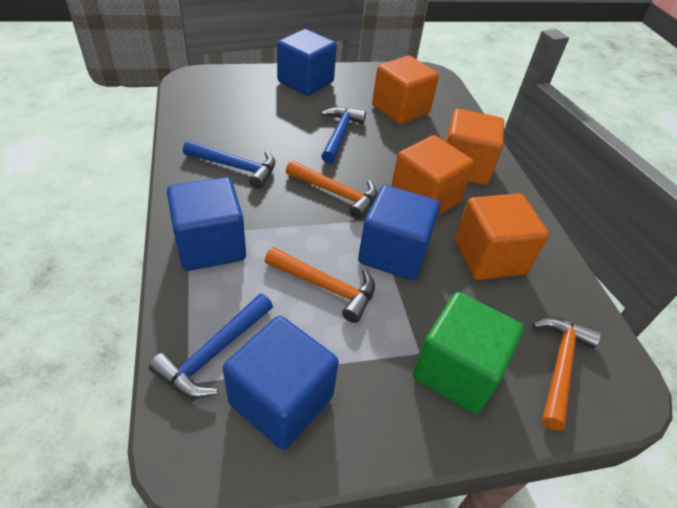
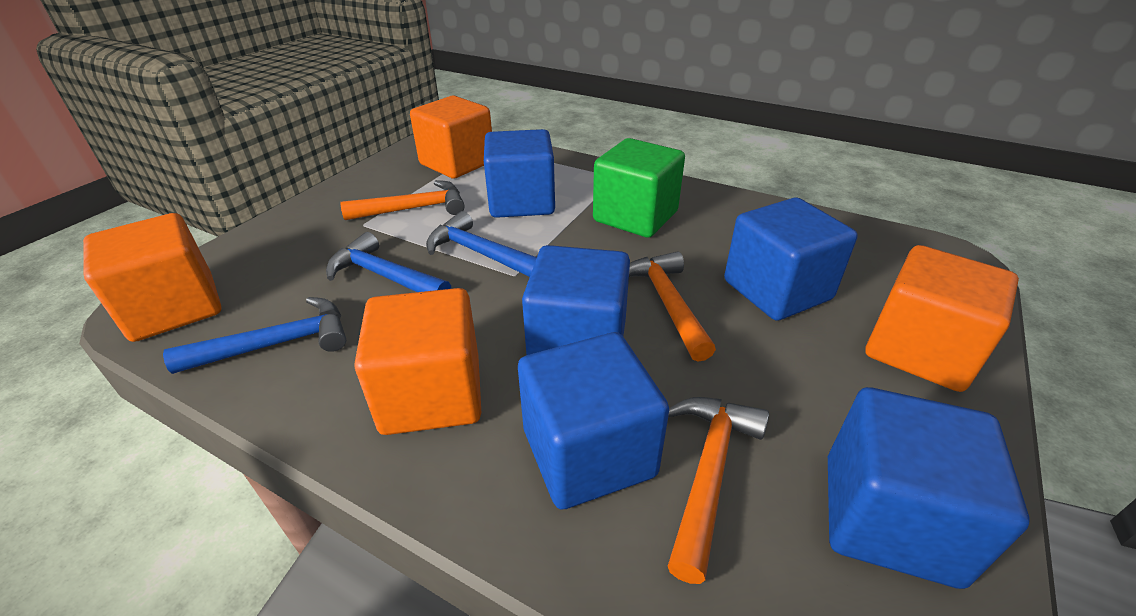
blue cube: 4 -> 5

